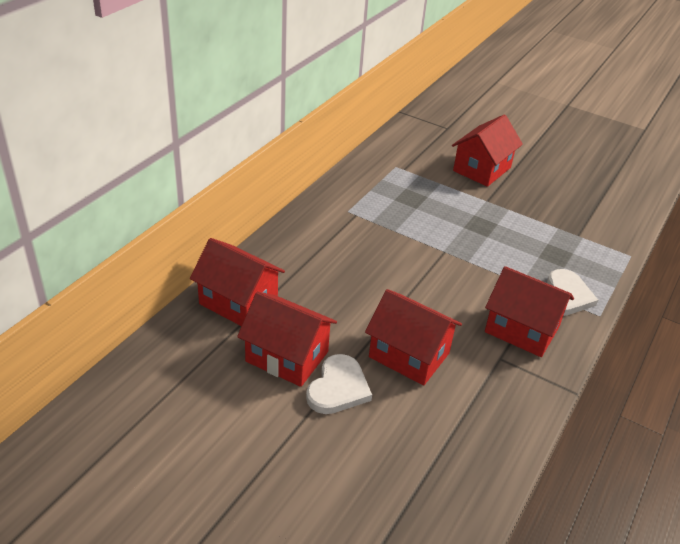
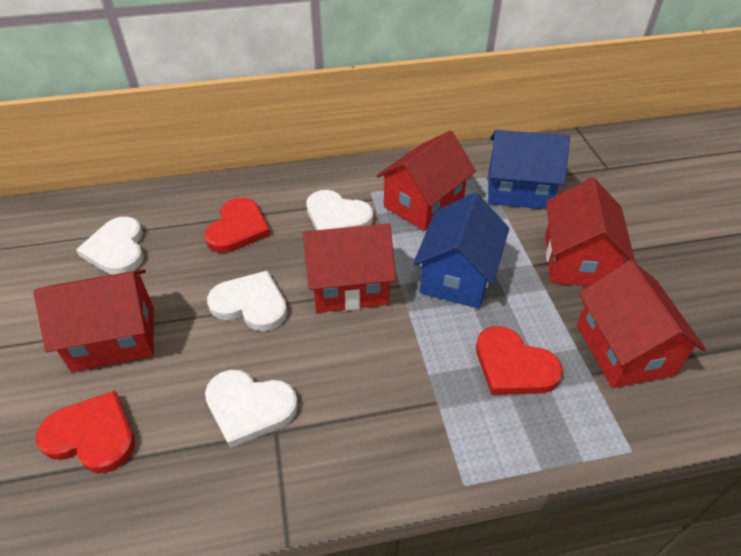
blue house: 0 -> 2
red heart: 0 -> 3
white heart: 2 -> 4

